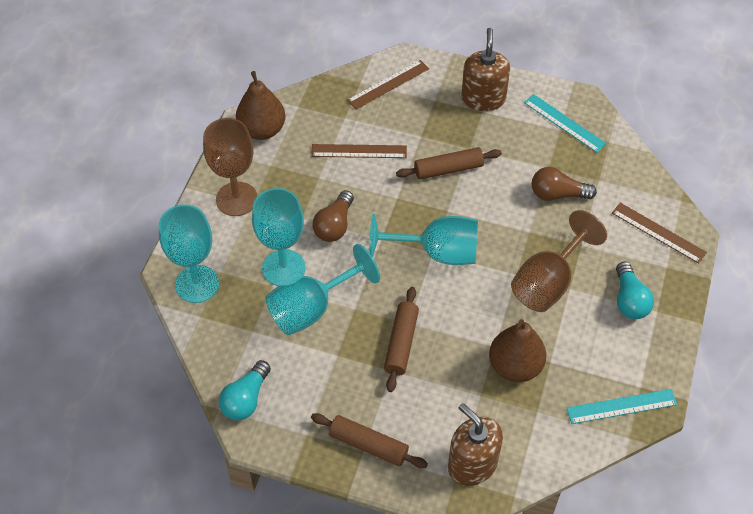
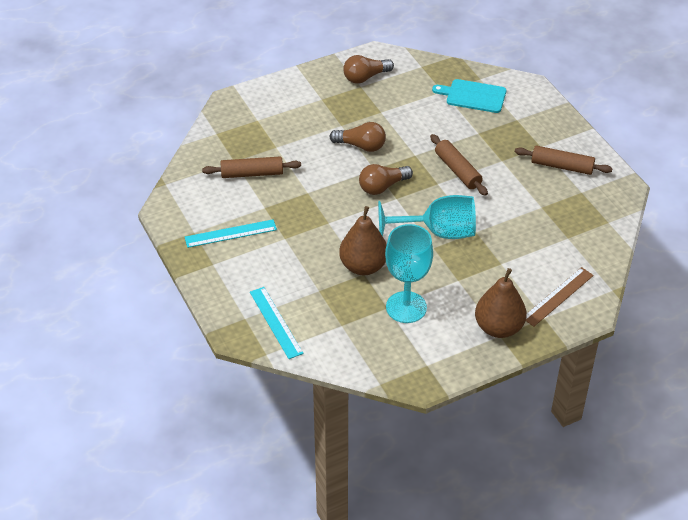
brown goblet: 2 -> 0
brown light bulb: 2 -> 3
brown ruler: 3 -> 1
brown soap dispenser: 2 -> 0
turquoise cutting board: 0 -> 1
turquoise goblet: 4 -> 2
turquoise light bulb: 2 -> 0

